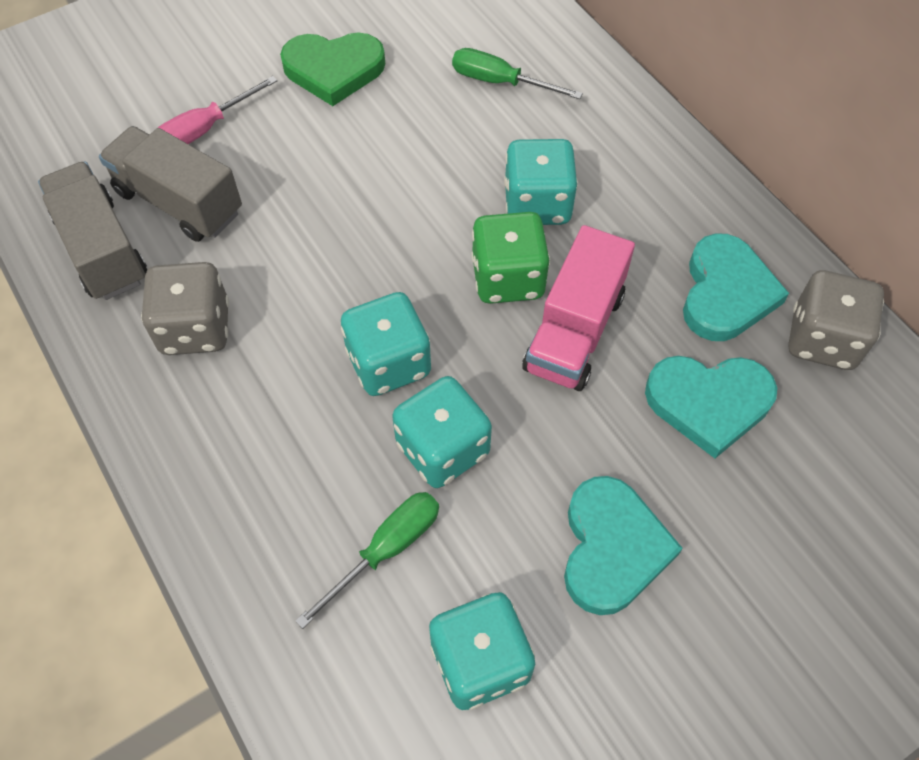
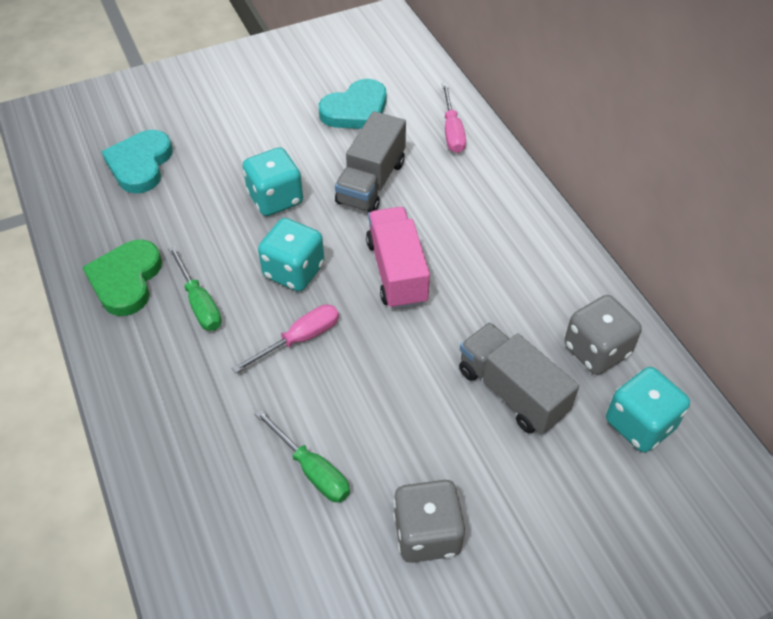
green dice: 1 -> 0
pink screwdriver: 1 -> 2
turquoise dice: 4 -> 3
turquoise heart: 3 -> 2

